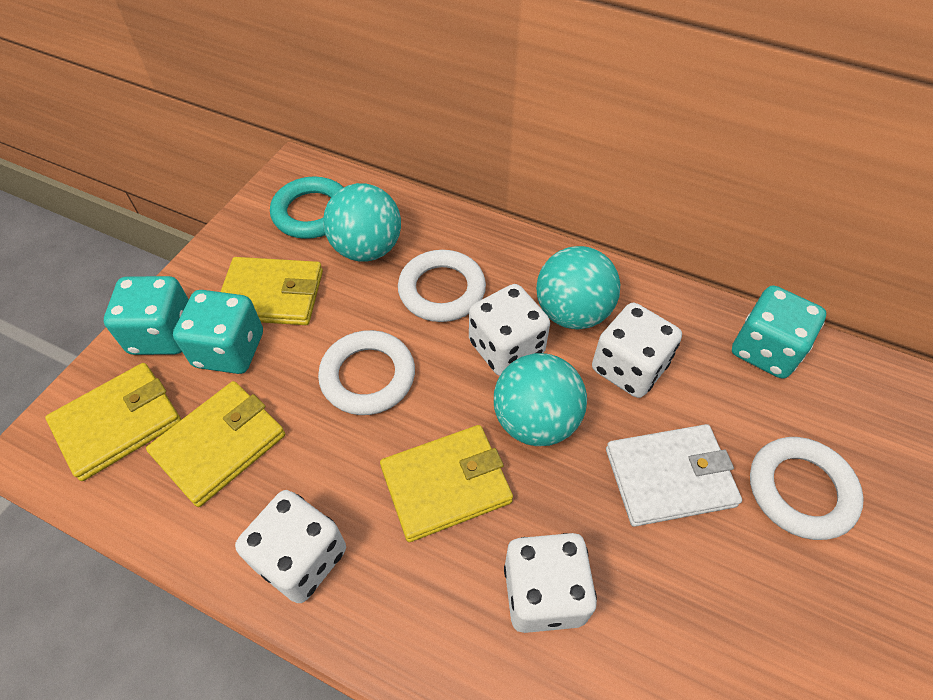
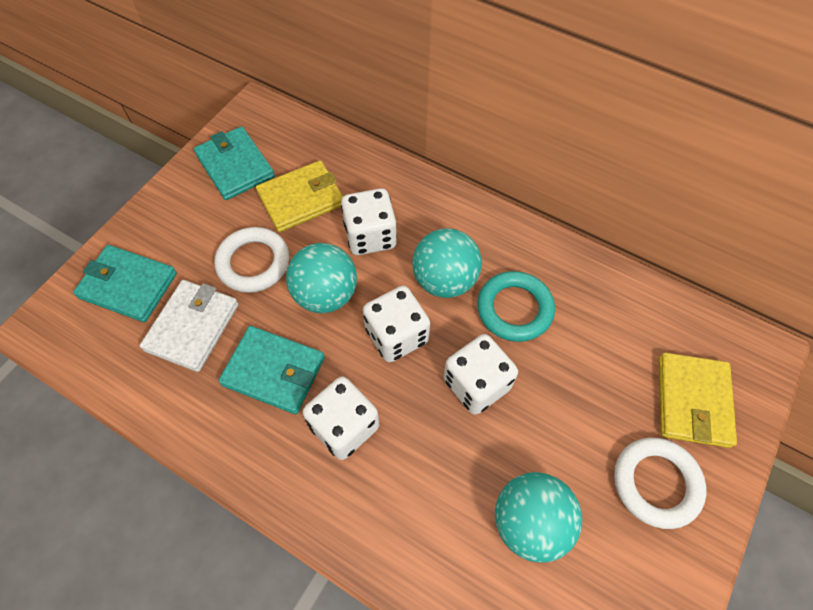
turquoise dice: 3 -> 0
turquoise wallet: 0 -> 3
white ring: 3 -> 2
yellow wallet: 4 -> 2

